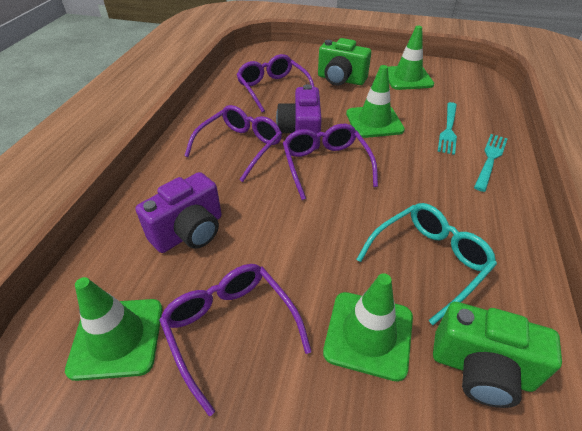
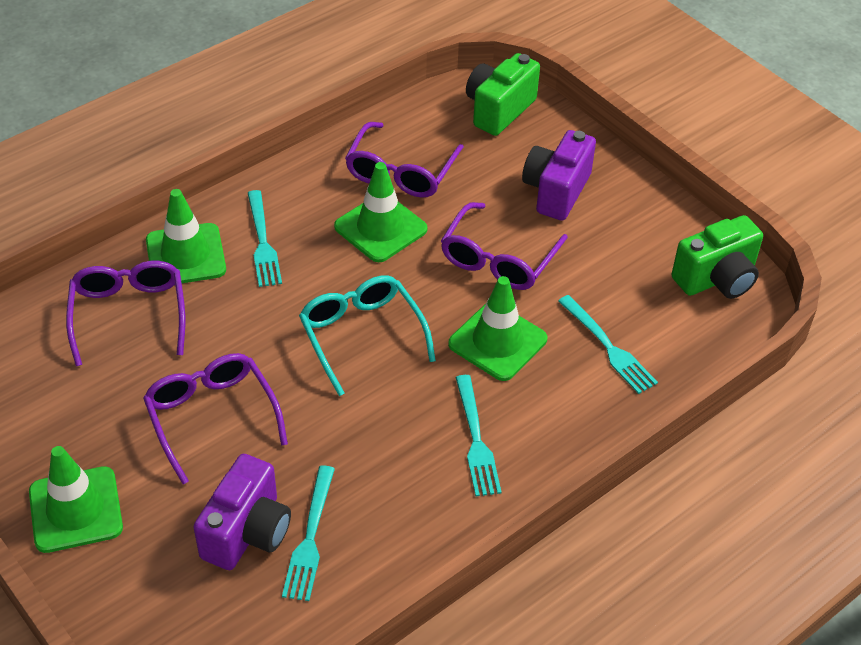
turquoise fork: 2 -> 4

